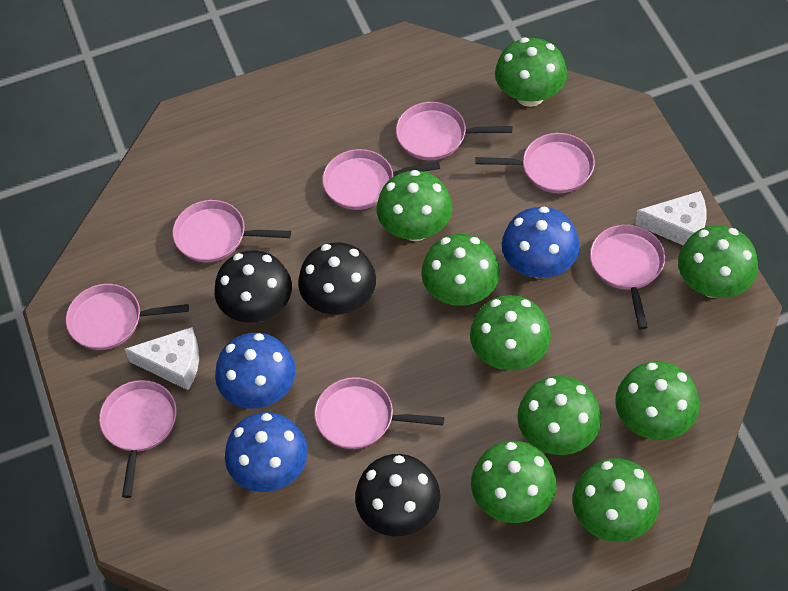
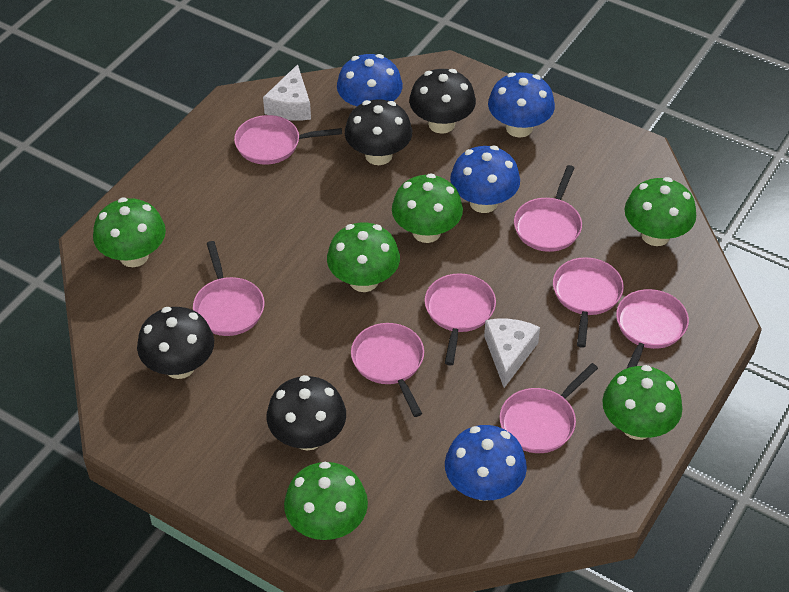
black mushroom: 3 -> 4
blue mushroom: 3 -> 4
green mushroom: 9 -> 6

